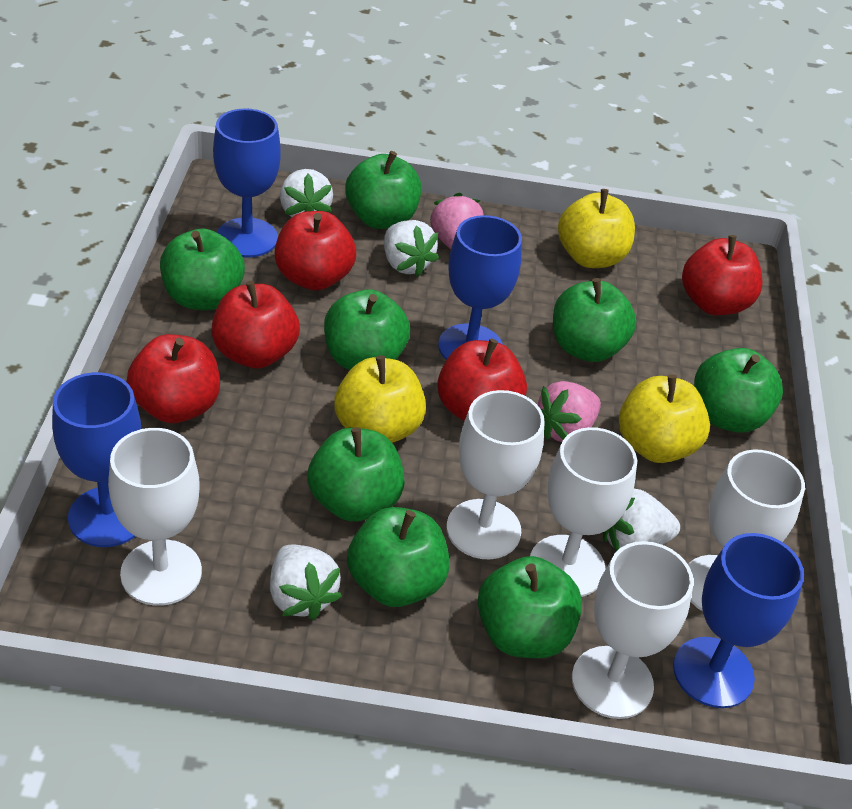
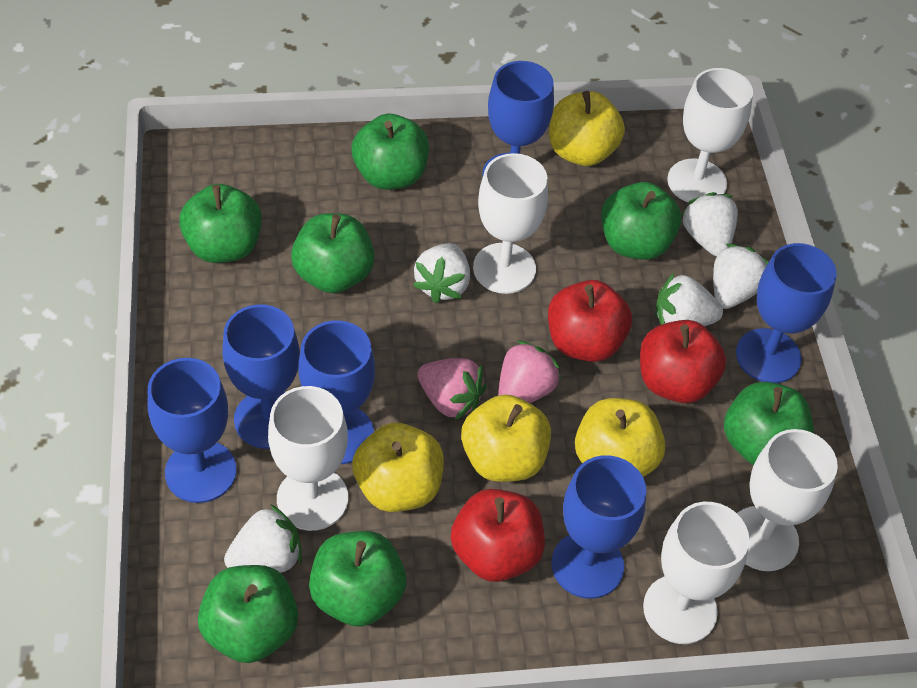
blue goblet: 4 -> 6
green apple: 8 -> 7
red apple: 5 -> 3
white strawberry: 4 -> 5
yellow apple: 3 -> 4

